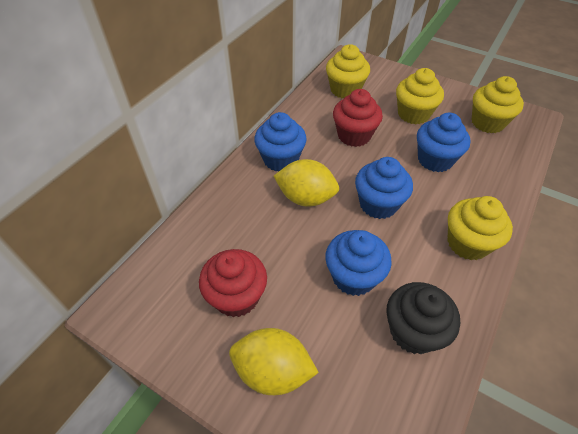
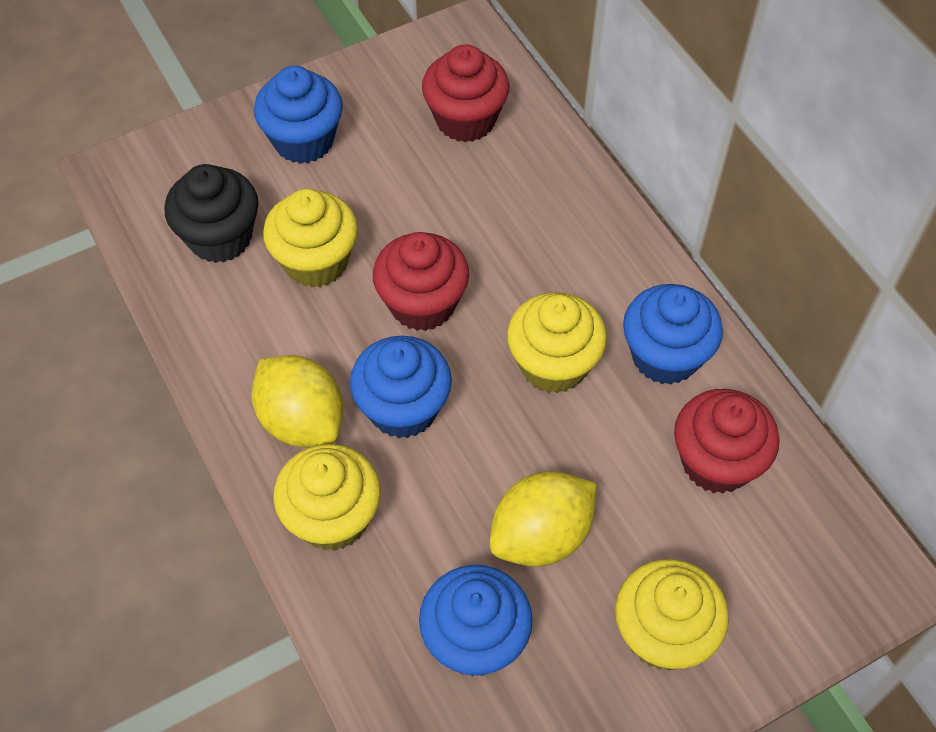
red cupcake: 2 -> 3

